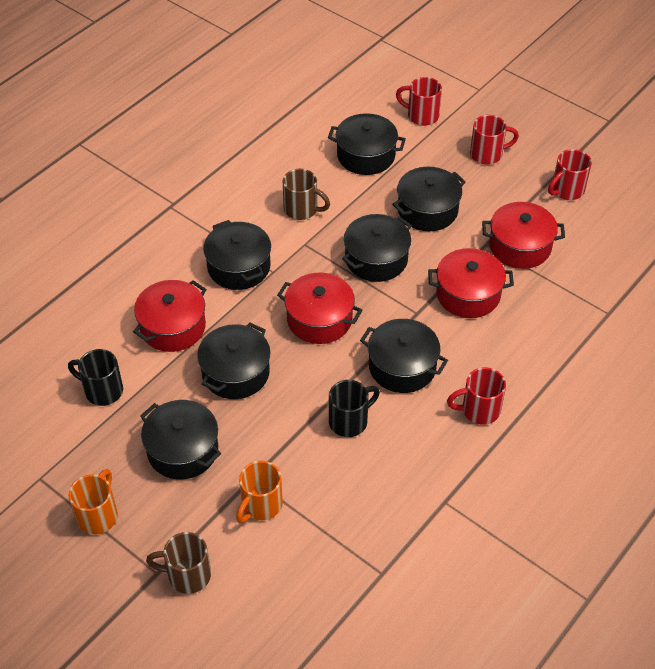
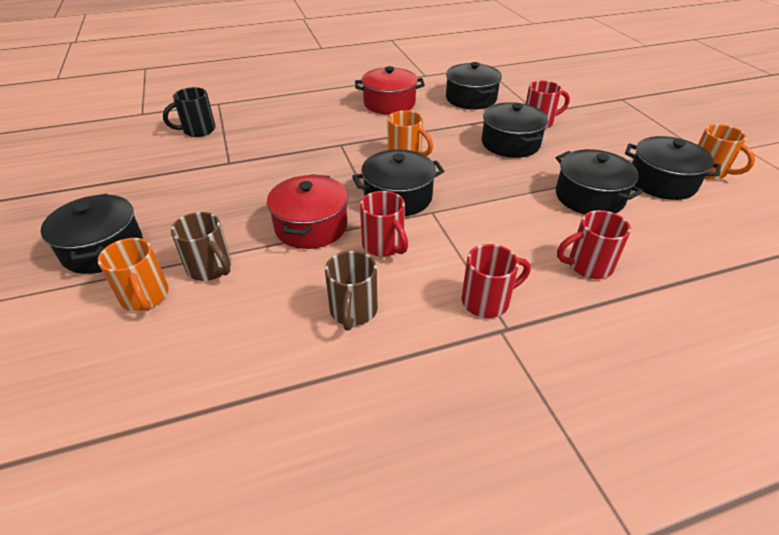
black mug: 2 -> 1
black pot: 7 -> 6
orange mug: 2 -> 3
red pot: 4 -> 2

